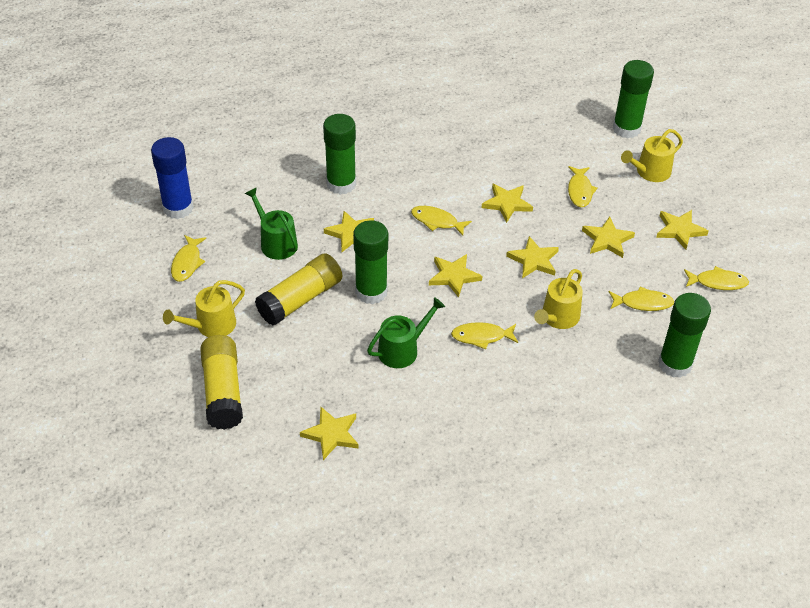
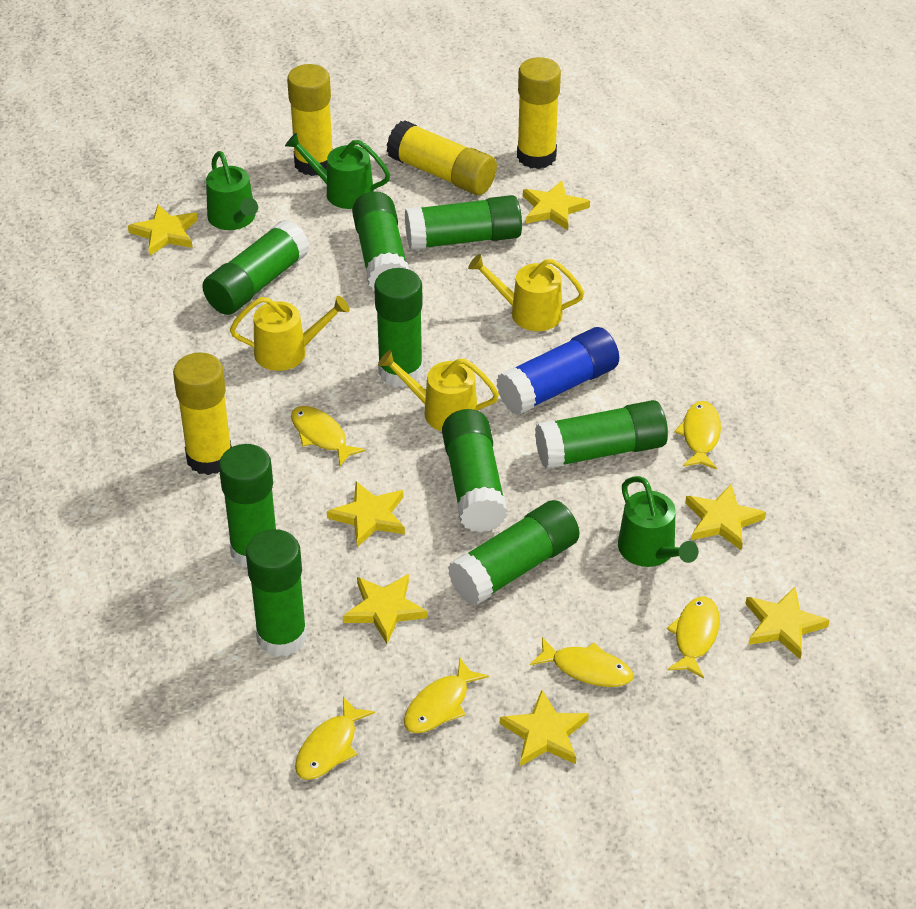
green glue stick: 4 -> 9
green watering can: 2 -> 3
yellow glue stick: 2 -> 4

